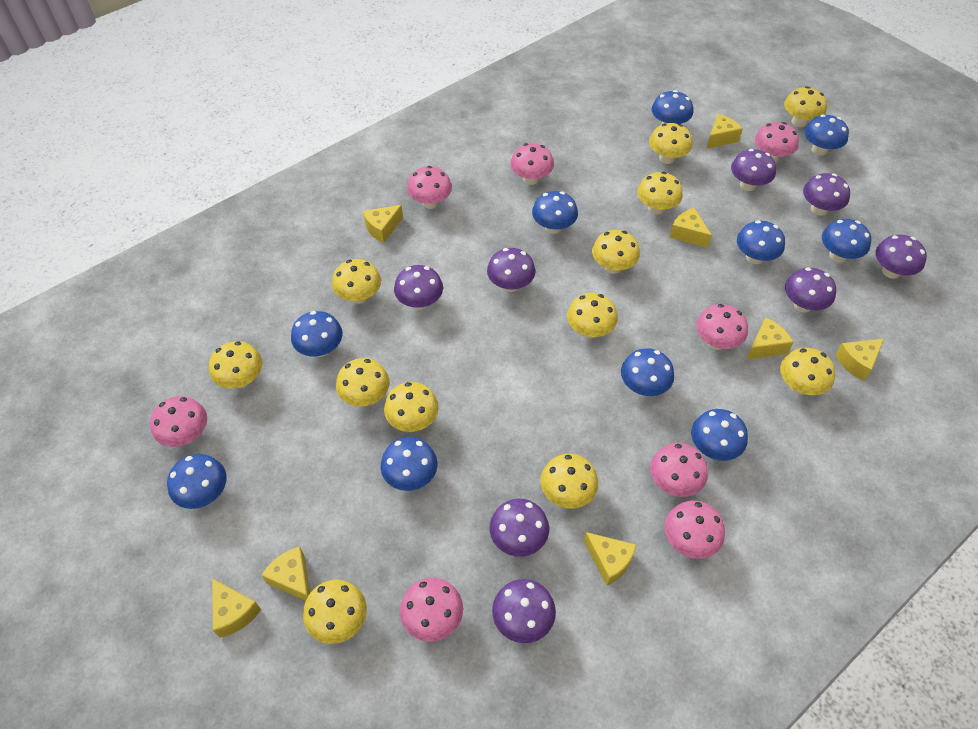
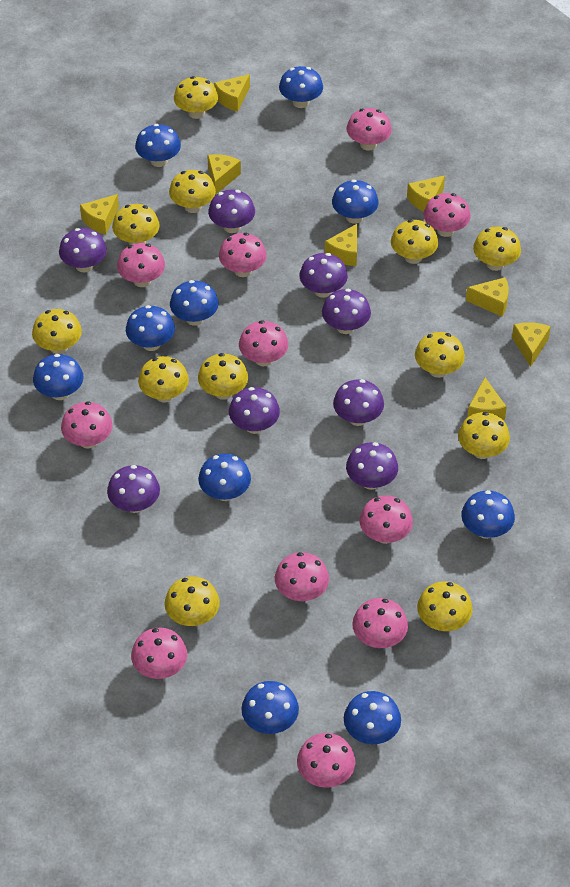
pink mushroom: 8 -> 11

